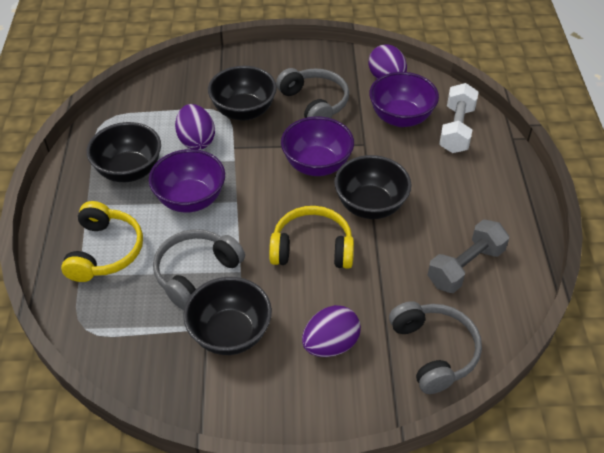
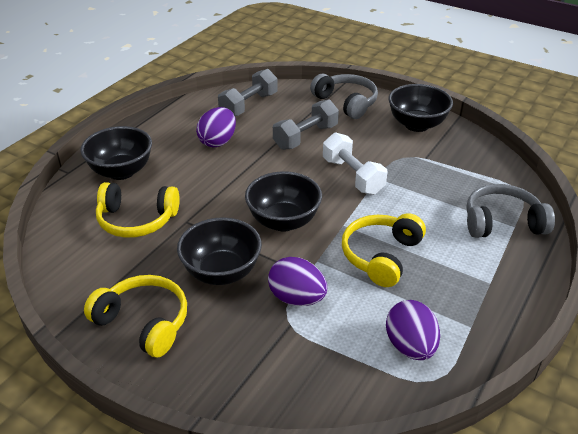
grey dumbbell: 1 -> 2
grey headphones: 3 -> 2
purple bowl: 3 -> 0
yellow headphones: 2 -> 3

